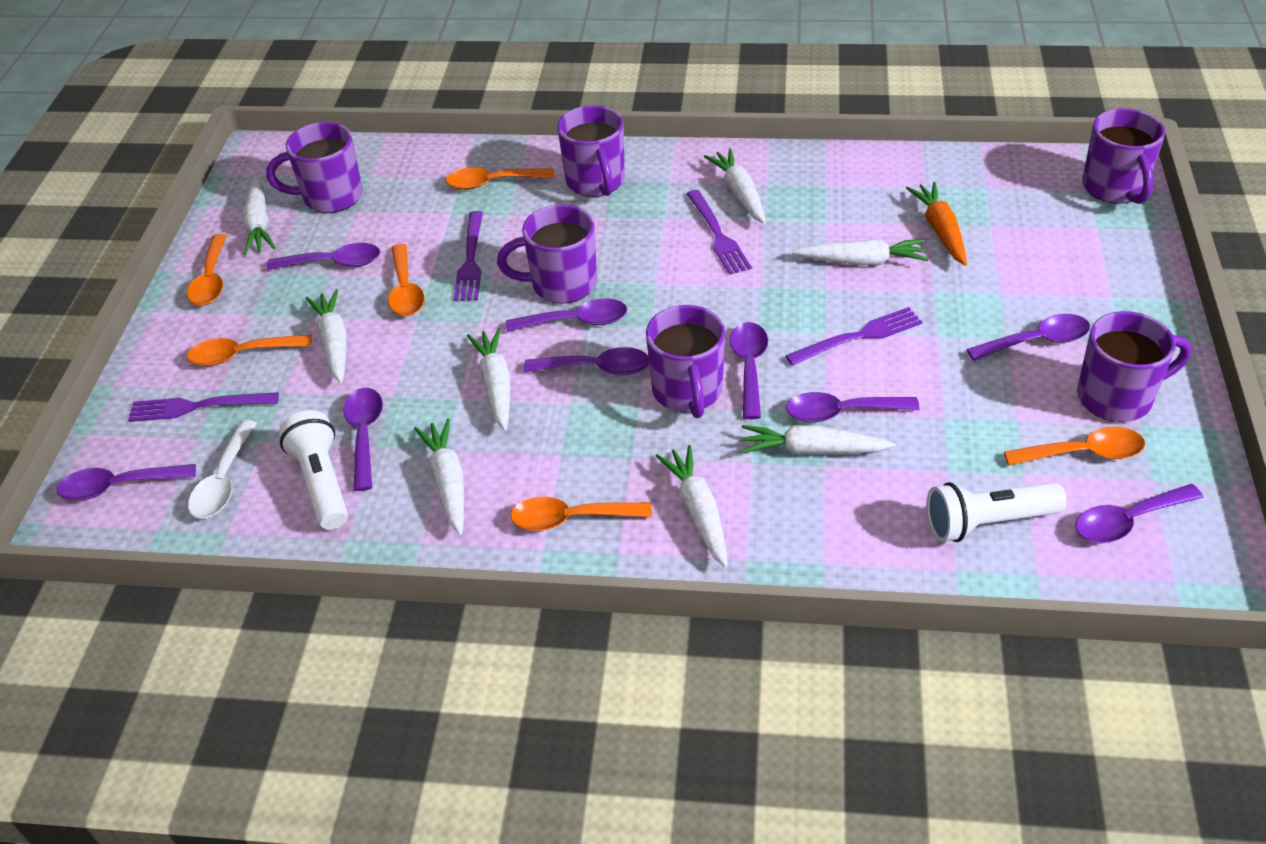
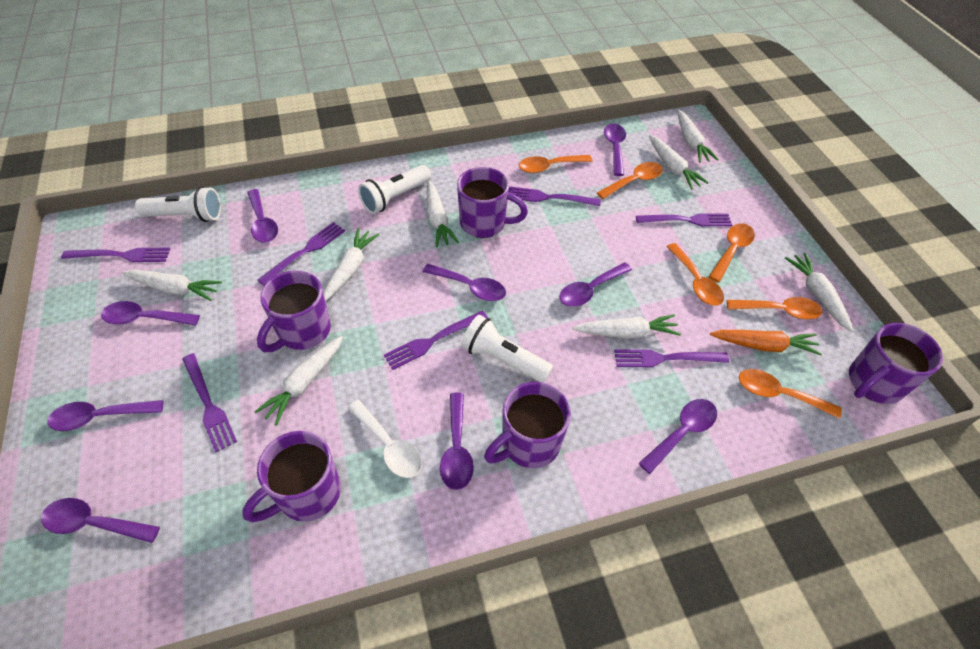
purple fork: 4 -> 7
purple mug: 6 -> 5
white flashlight: 2 -> 3

